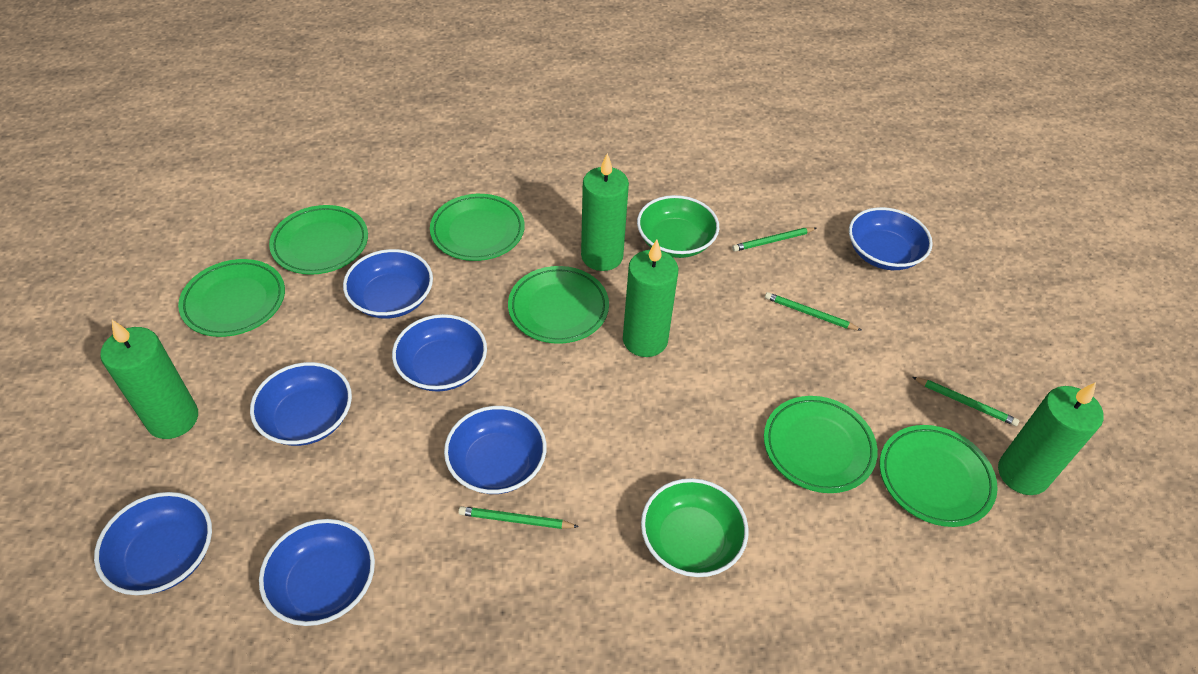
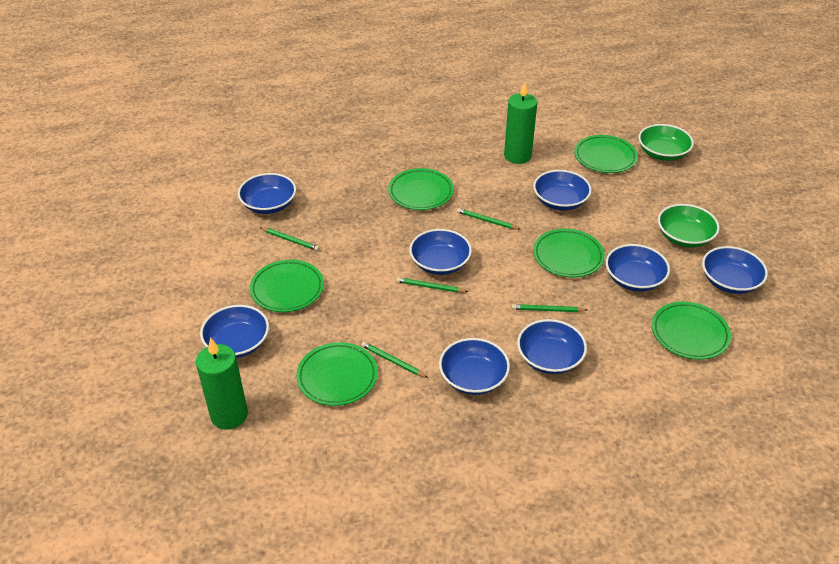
blue bowl: 7 -> 8
green candle: 4 -> 2
green pencil: 4 -> 5

